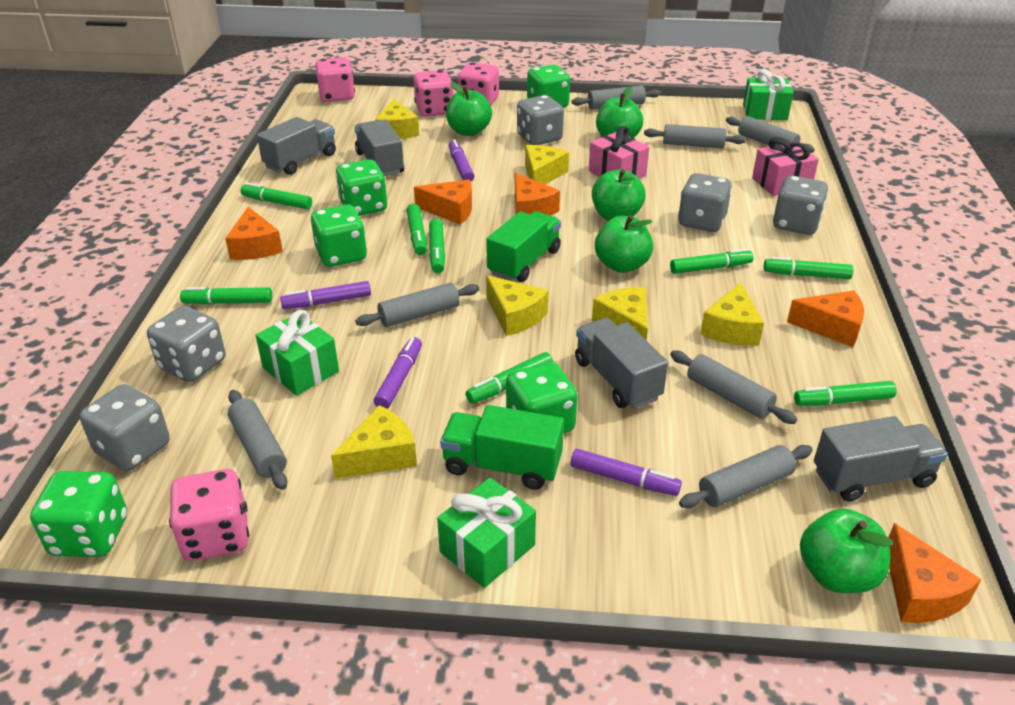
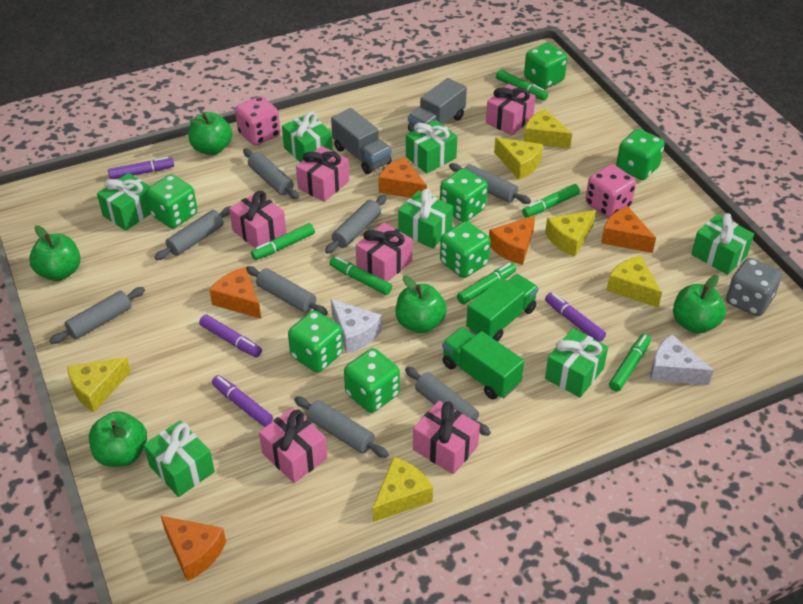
green dice: 5 -> 7
green gift: 3 -> 7
green marker: 8 -> 6
grey dice: 5 -> 1
grey rolling pin: 7 -> 8
grey truck: 4 -> 2
pink dice: 4 -> 2
pink gift: 2 -> 6
white cheese: 0 -> 2

